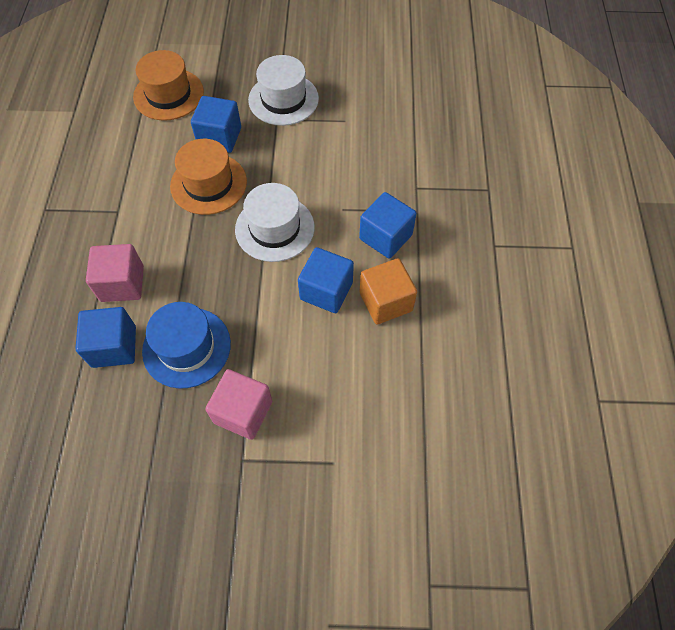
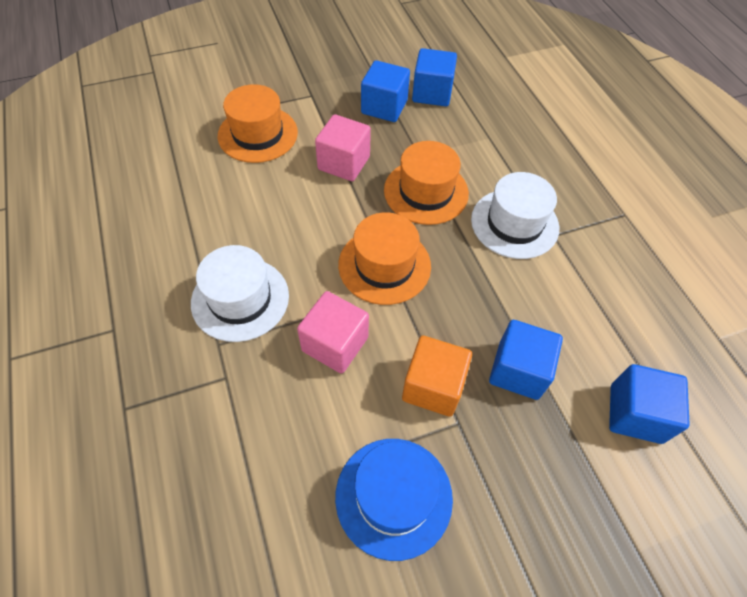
orange hat: 2 -> 3

